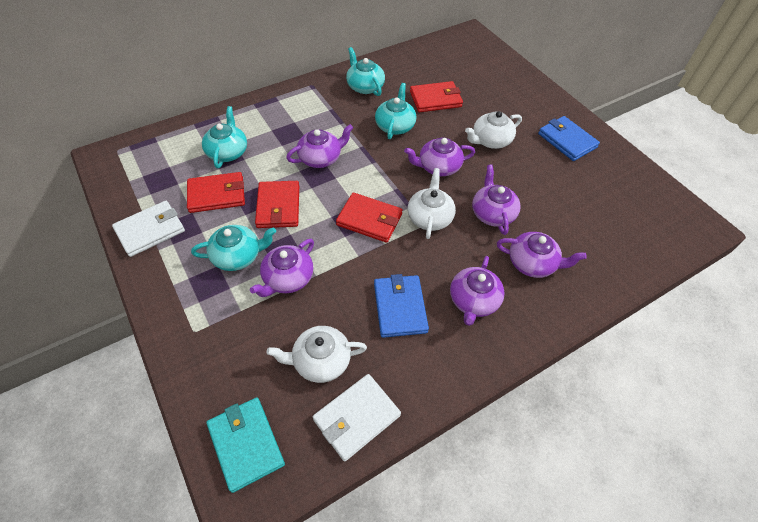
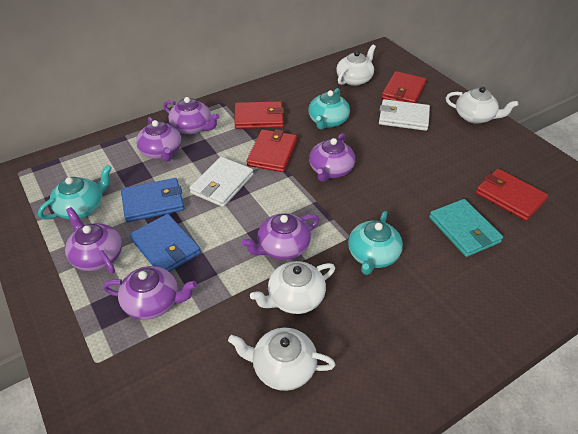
turquoise teapot: 4 -> 3
white teapot: 3 -> 4

